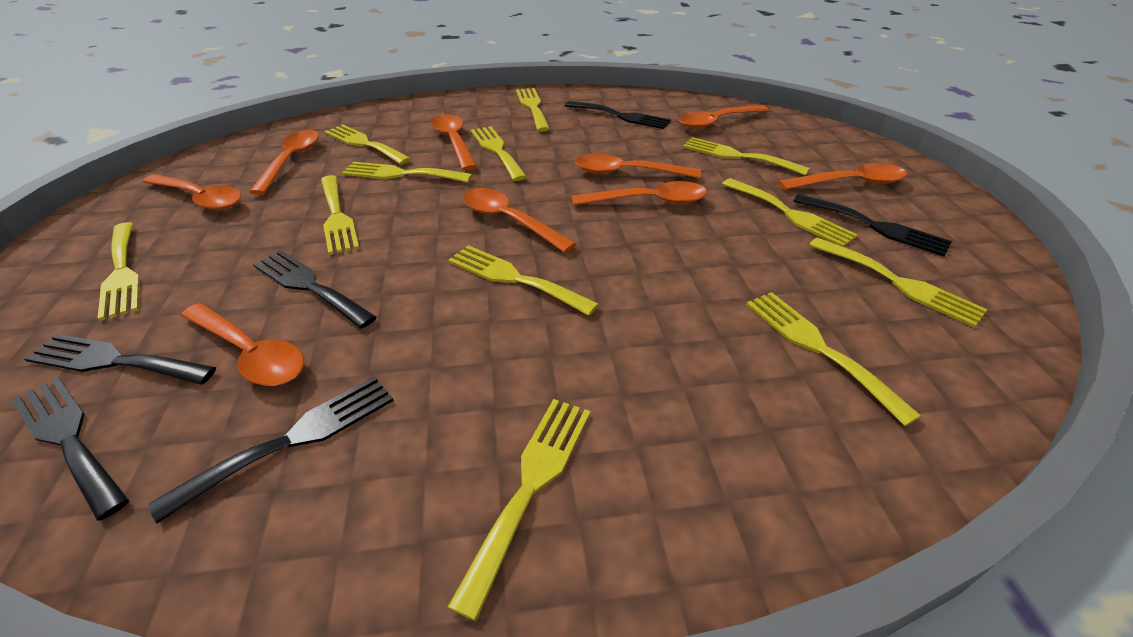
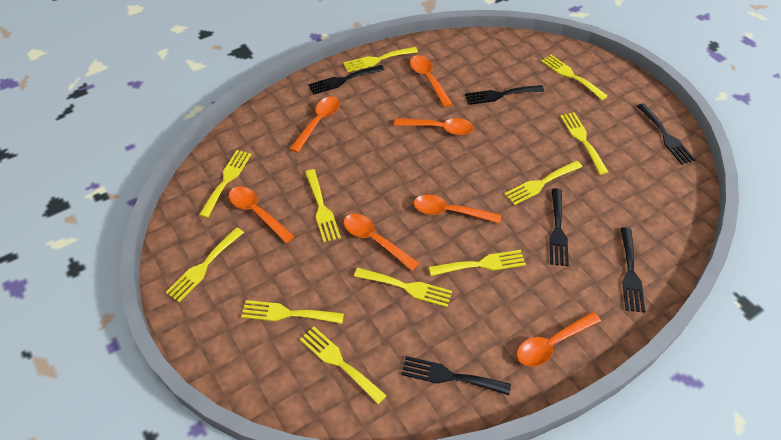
orange spoon: 9 -> 7
yellow fork: 12 -> 11

